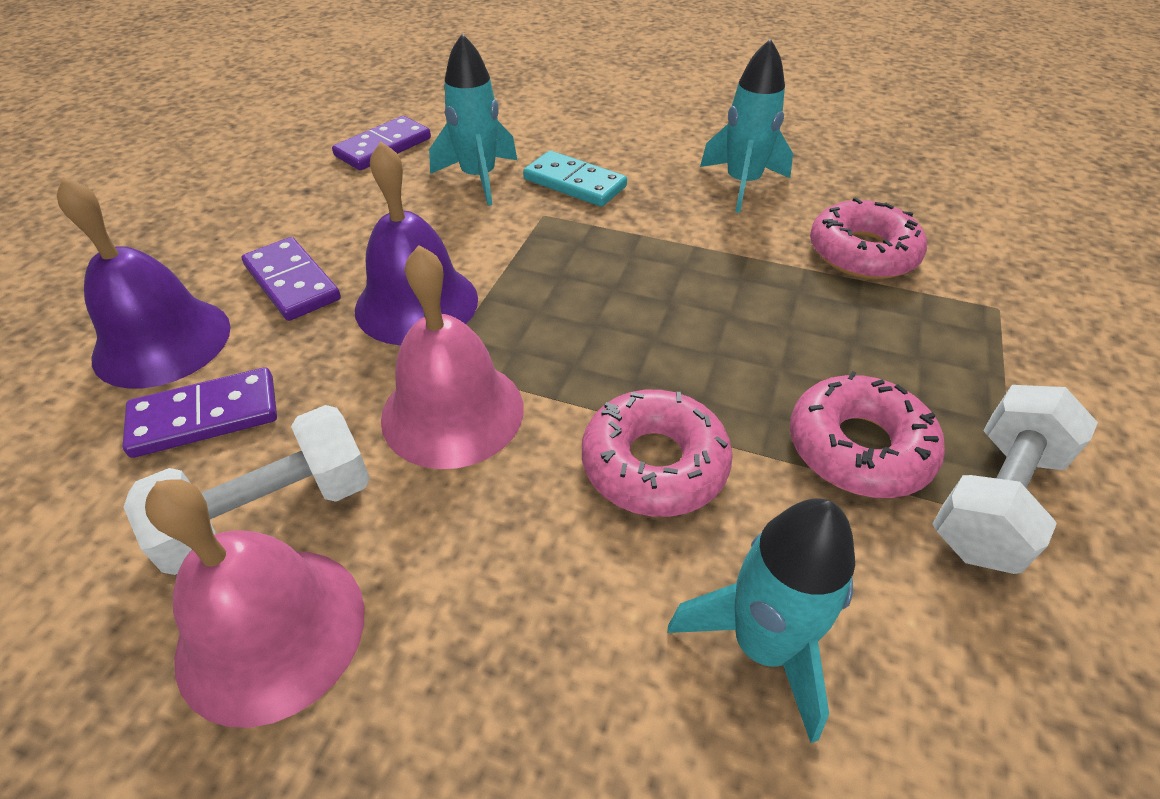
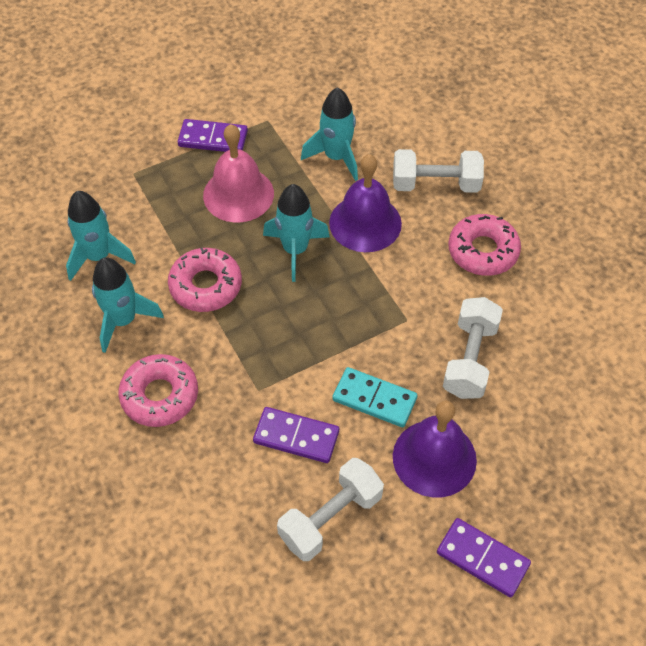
pink bell: 2 -> 1
turquoise rocket: 3 -> 4
white dumbbell: 2 -> 3

